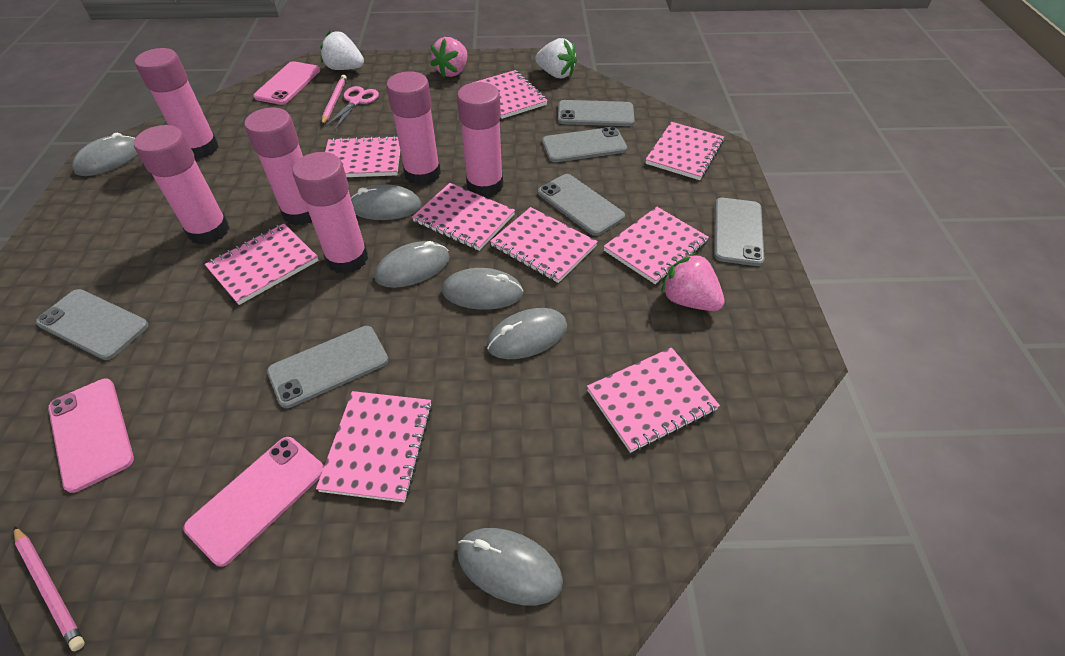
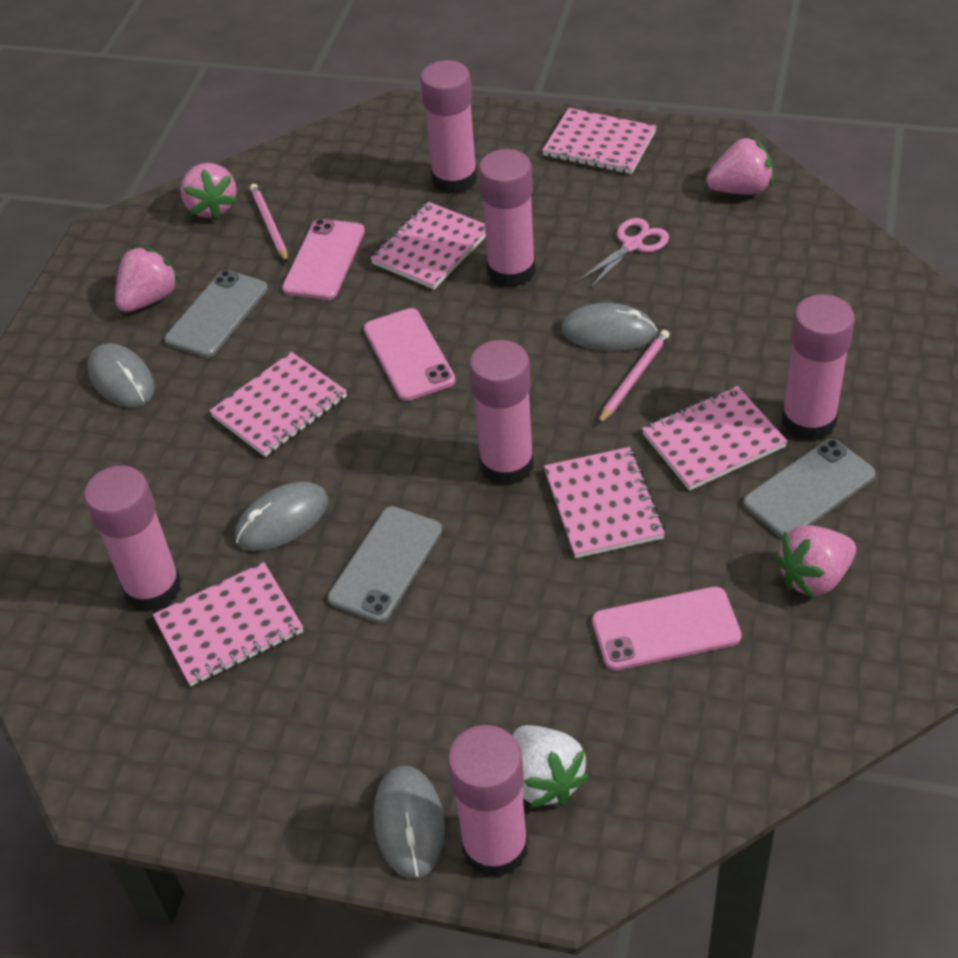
grey mouse: 6 -> 4
grey phone: 6 -> 3
pink notebook: 9 -> 6
pink strawberry: 2 -> 4
white strawberry: 2 -> 1

